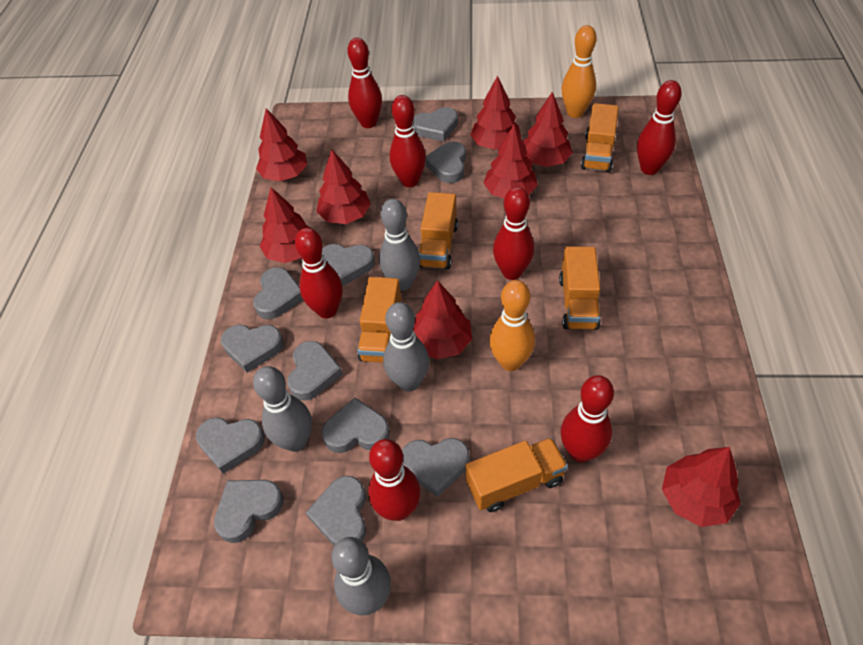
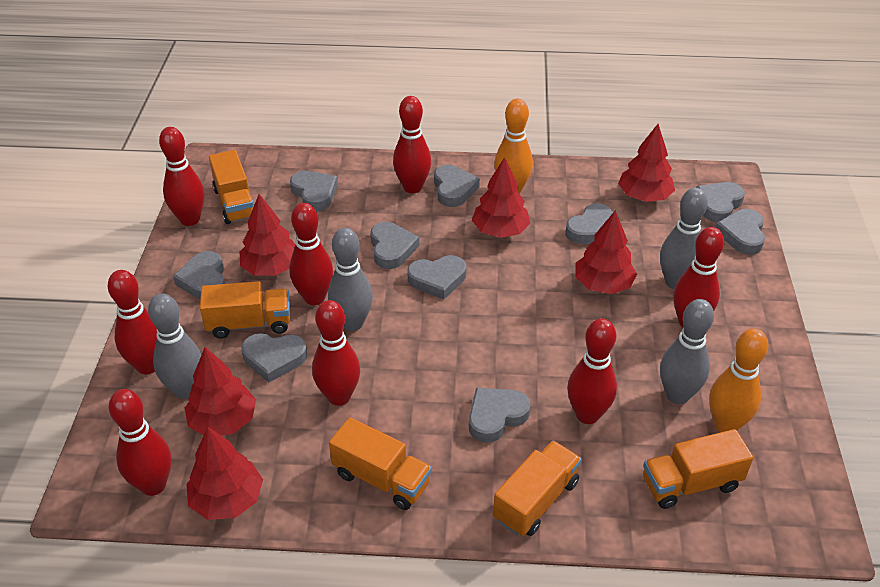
grey heart: 11 -> 10
red bowling pin: 7 -> 8
red tree: 8 -> 6

